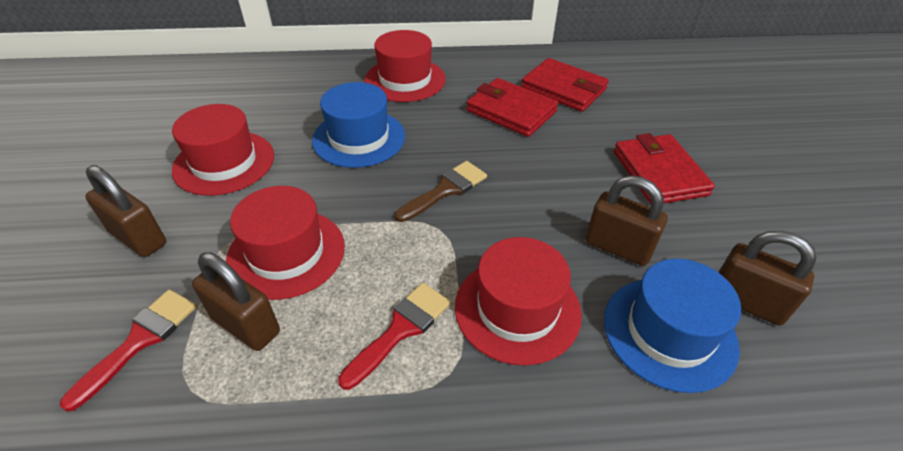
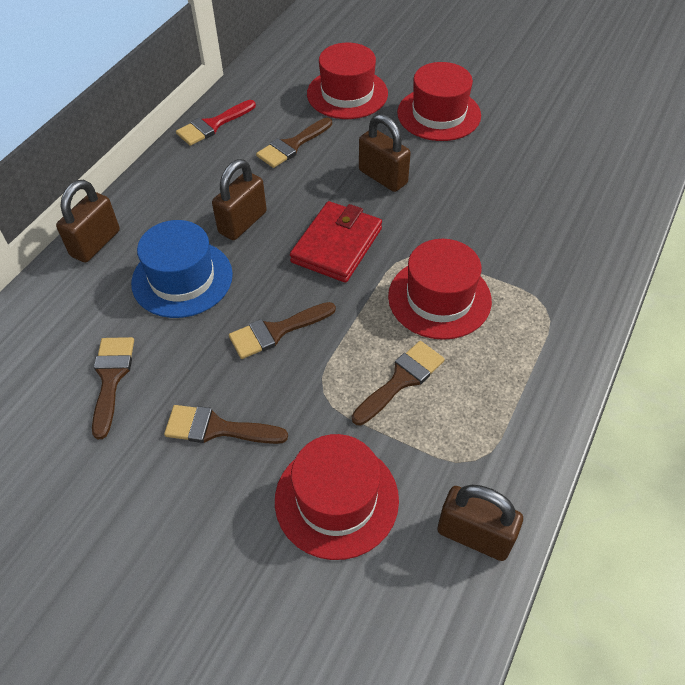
blue hat: 2 -> 1
brown brush: 1 -> 5
red brush: 2 -> 1
red wallet: 3 -> 1

